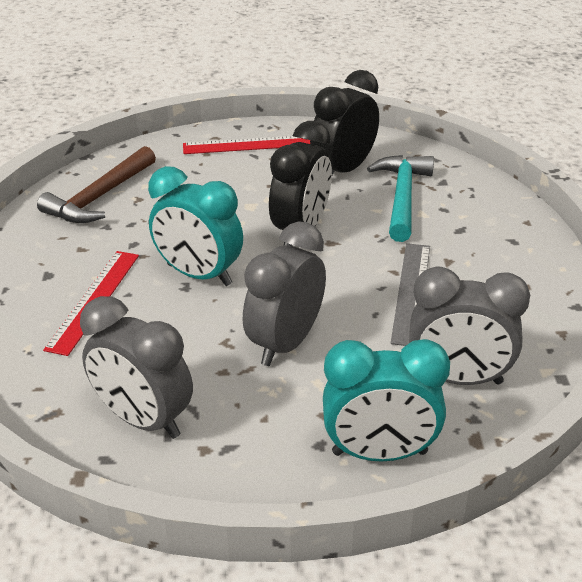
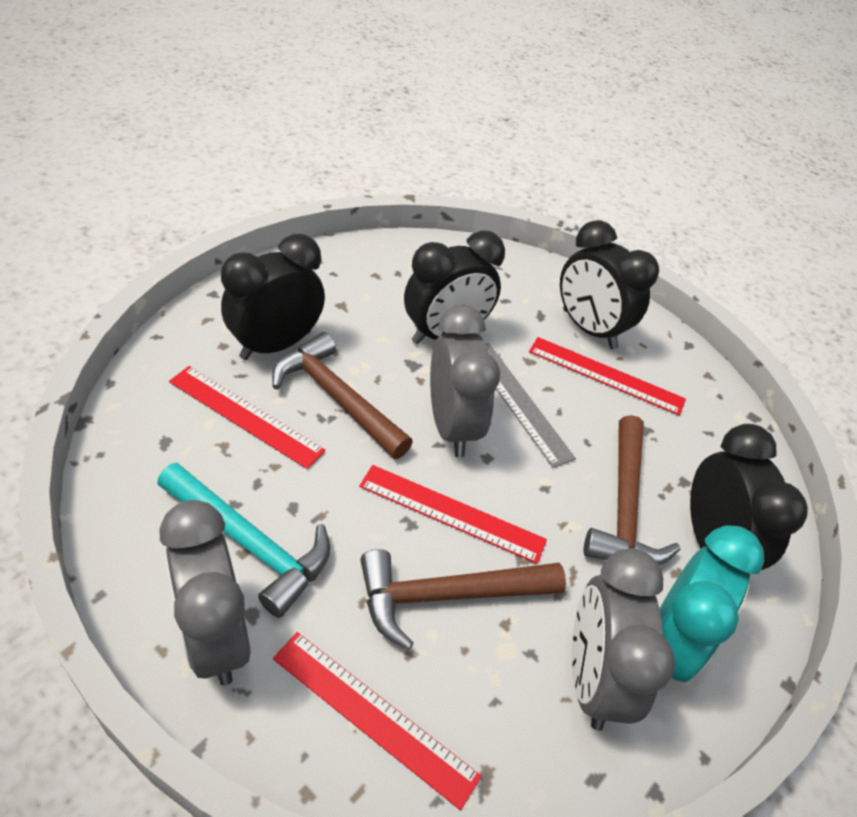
black clock: 2 -> 4
brown hammer: 1 -> 3
red ruler: 2 -> 4
turquoise clock: 2 -> 1

